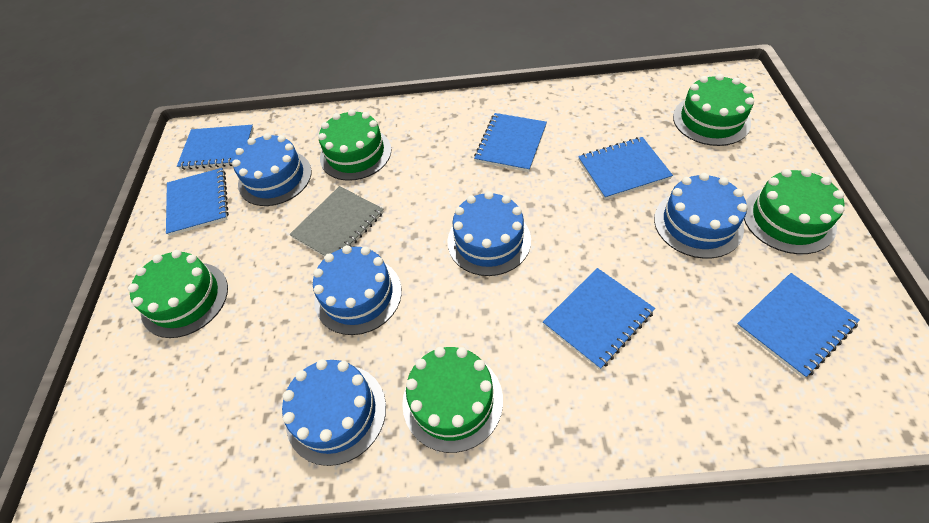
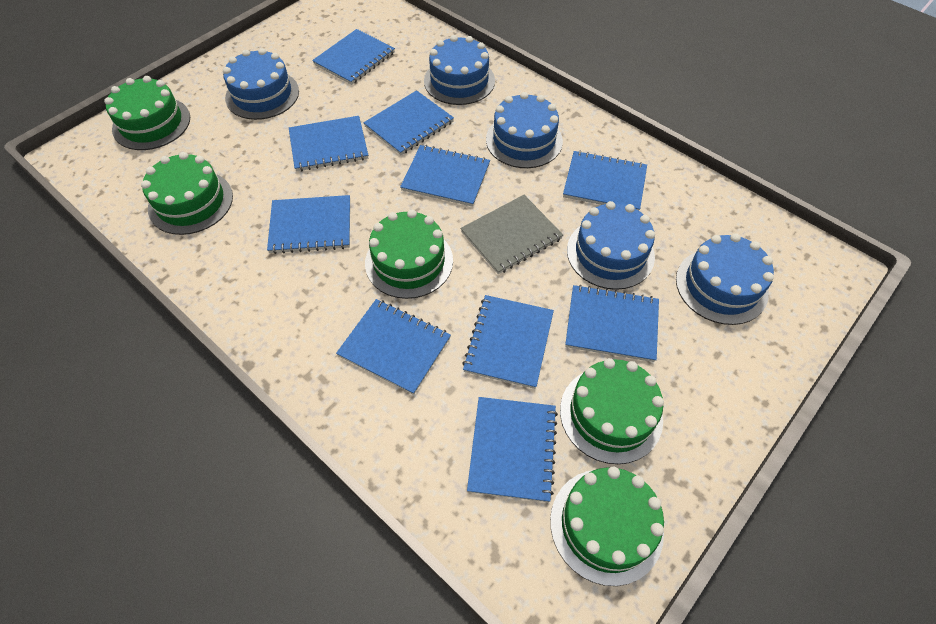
blue notebook: 6 -> 10

